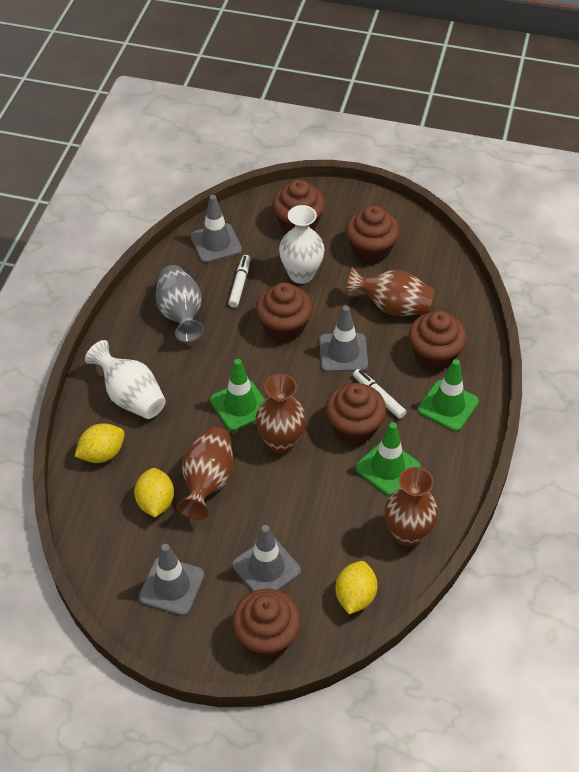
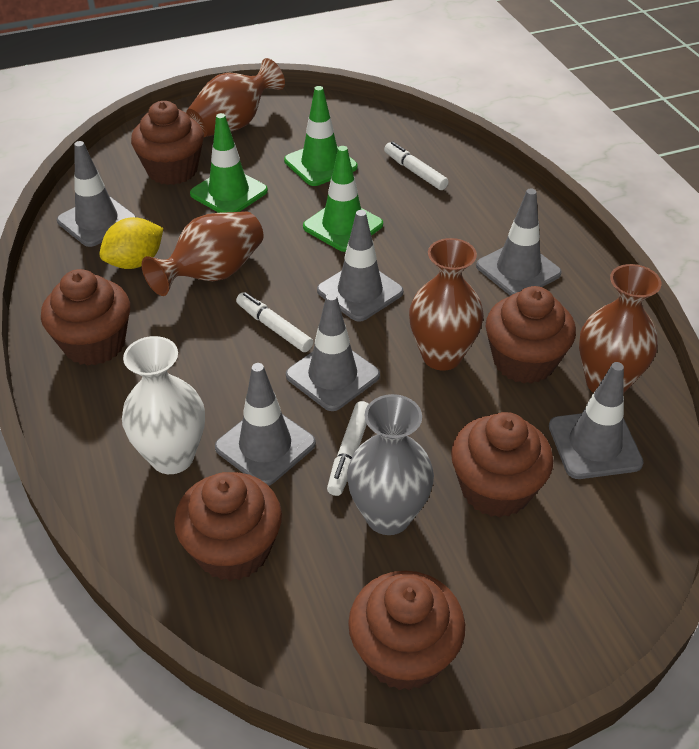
grey traffic cone: 4 -> 6
white marker: 2 -> 3
white vase: 2 -> 1
yellow lemon: 3 -> 1

